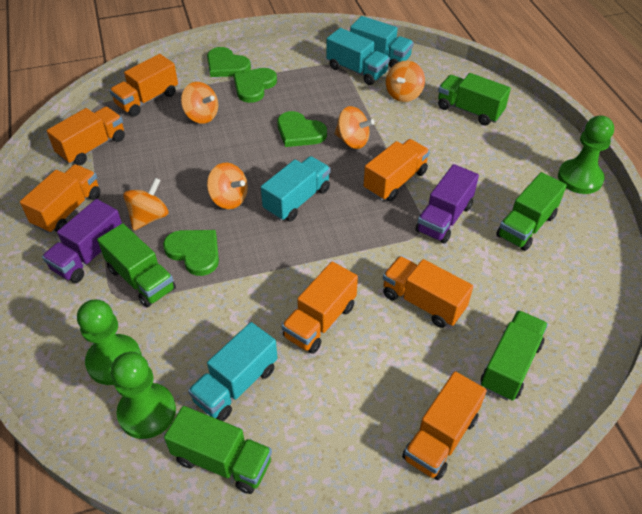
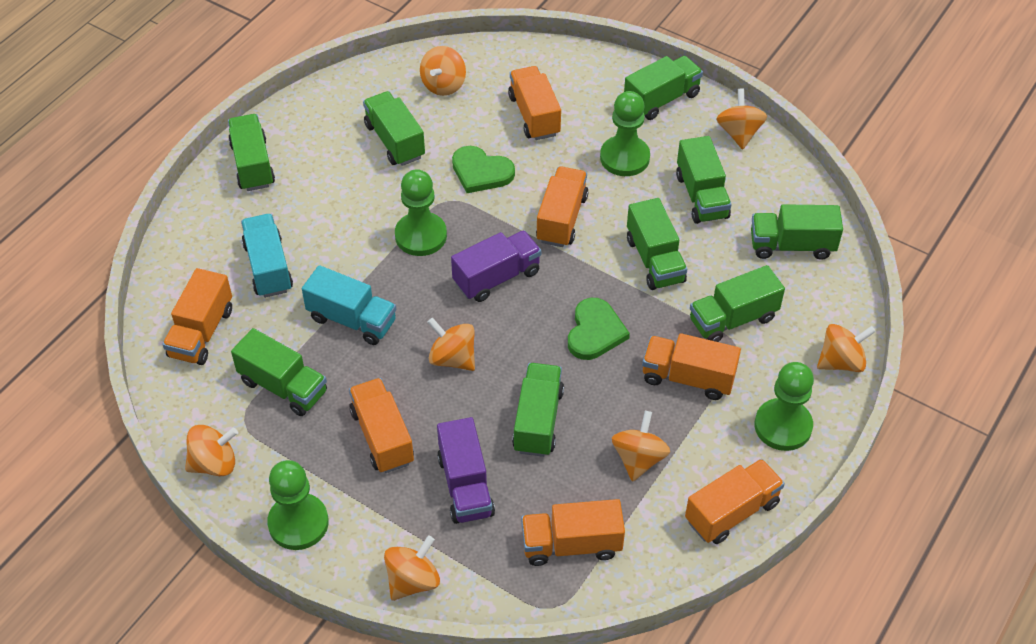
green heart: 4 -> 2
green pawn: 3 -> 4
green truck: 5 -> 9
orange spinning top: 5 -> 7
turquoise truck: 4 -> 2

